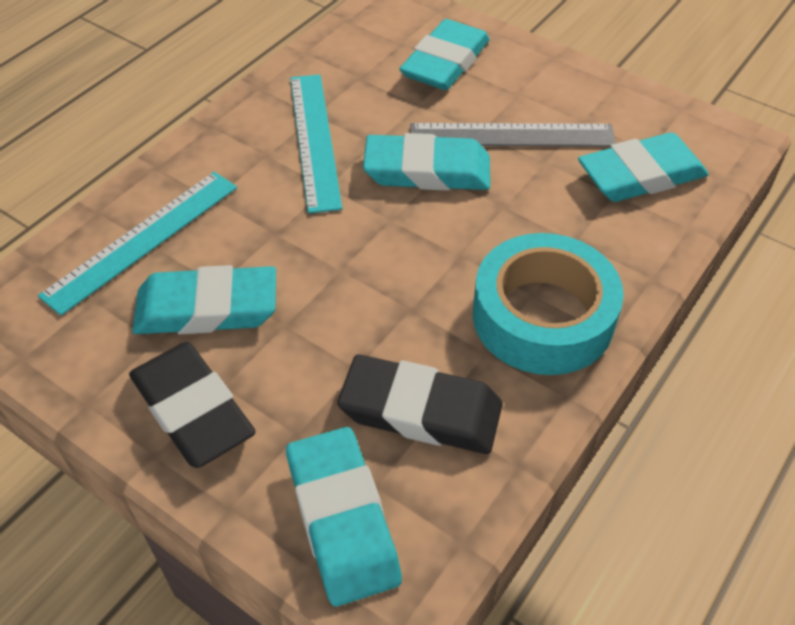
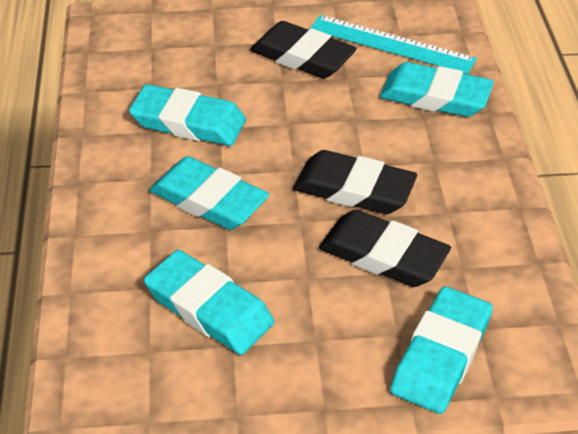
black eraser: 2 -> 3
grey ruler: 1 -> 0
turquoise ruler: 2 -> 1
turquoise tape: 1 -> 0

